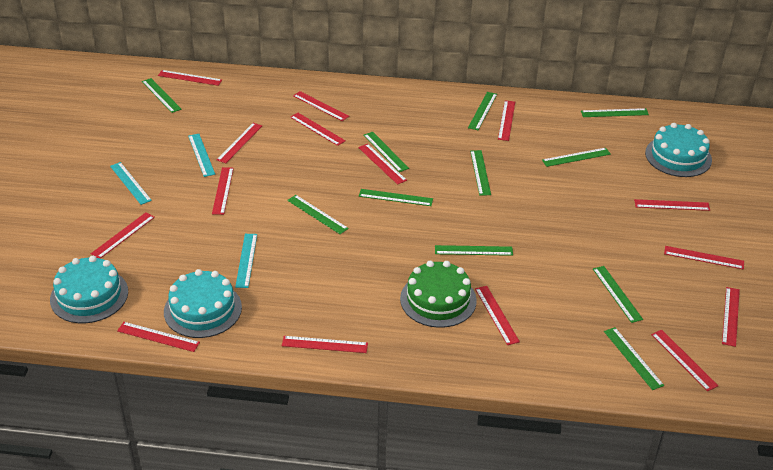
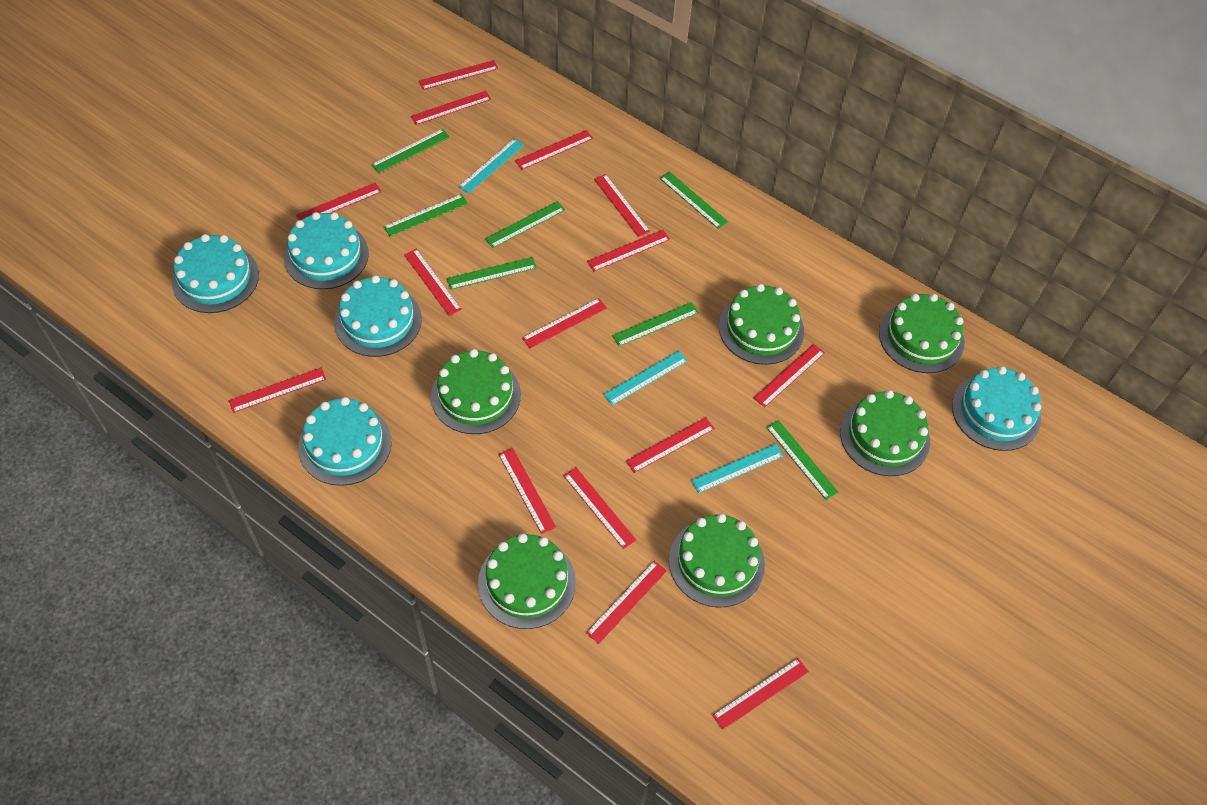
green cake: 1 -> 6
green ruler: 11 -> 7
turquoise cake: 3 -> 5

